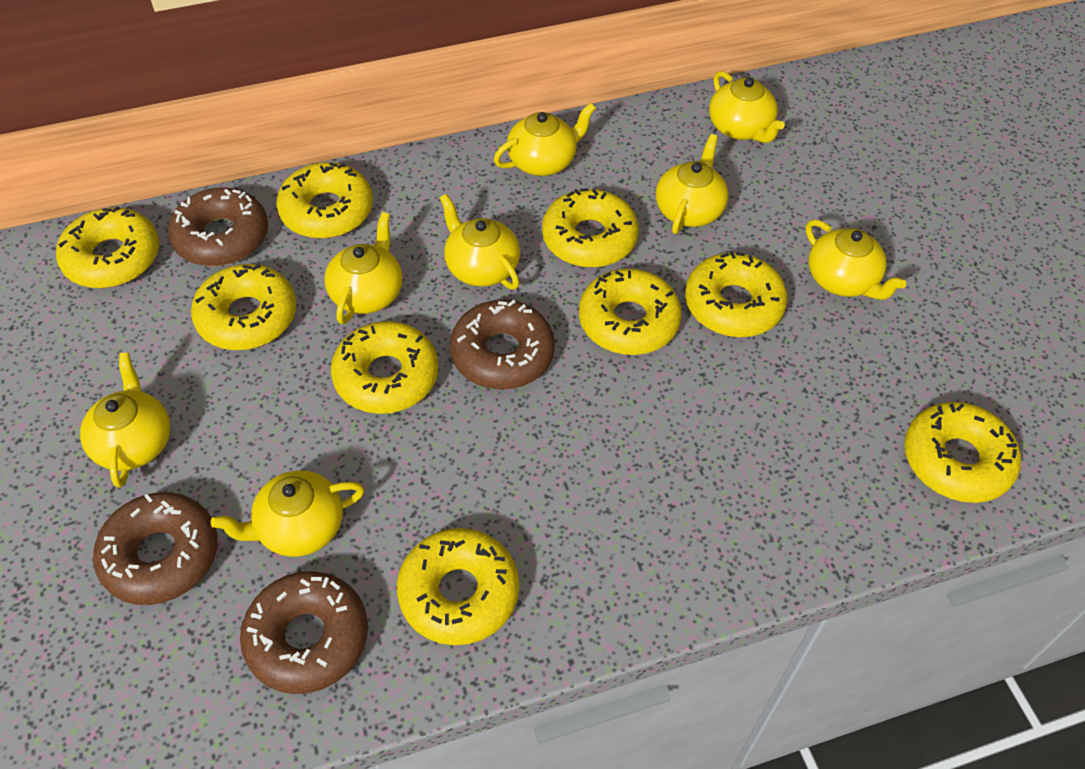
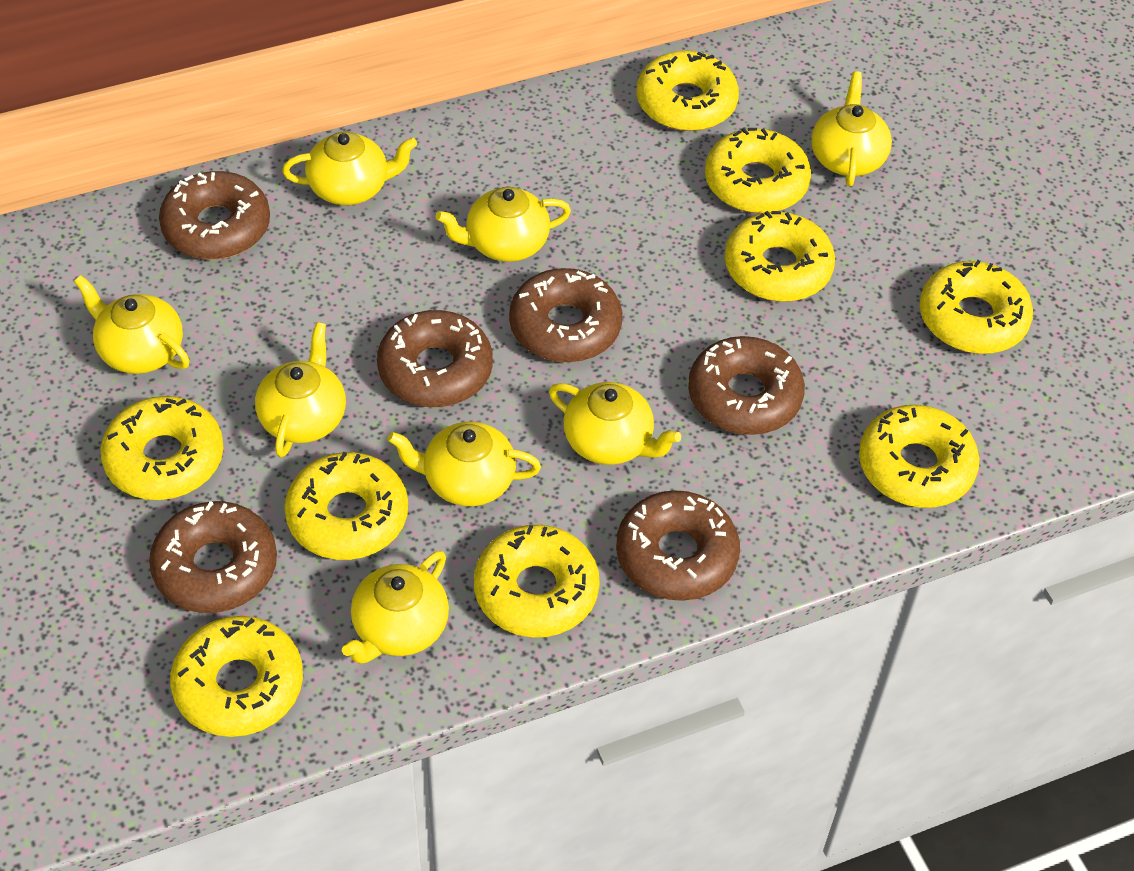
brown donut: 4 -> 6

